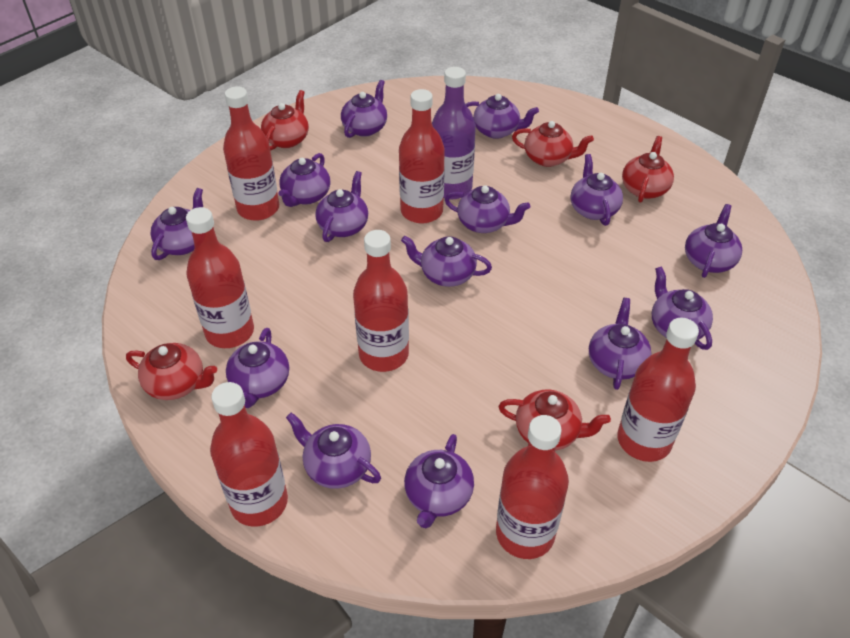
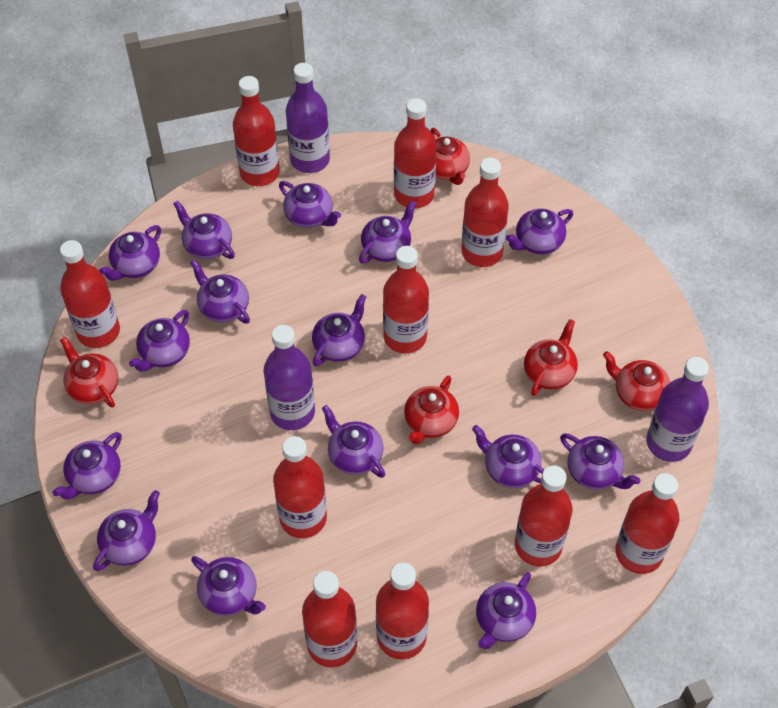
purple bottle: 1 -> 3
purple teapot: 14 -> 15
red bottle: 7 -> 10

